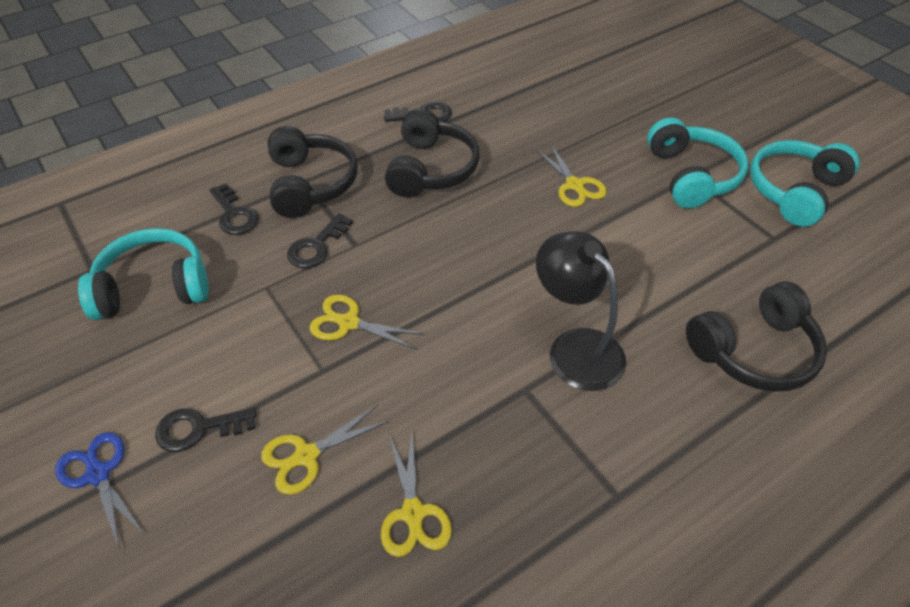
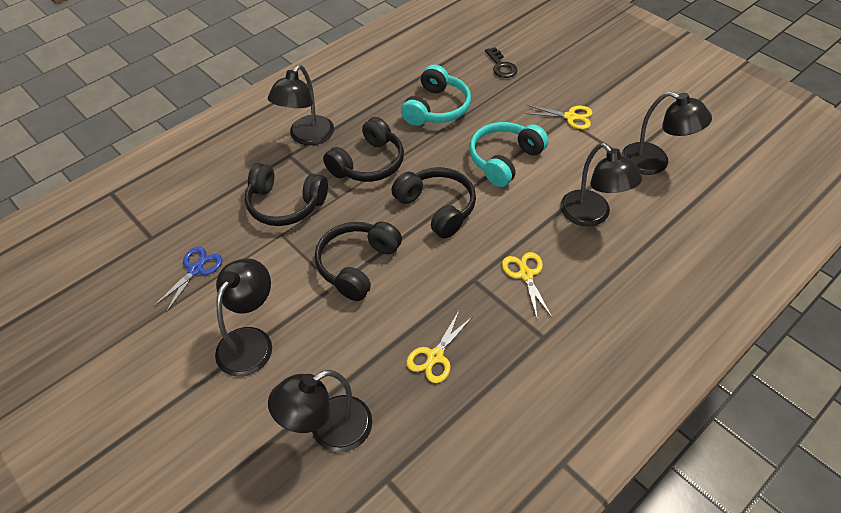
black headphones: 3 -> 4
black key: 4 -> 1
black lamp: 1 -> 5
turquoise headphones: 3 -> 2
yellow scissors: 4 -> 3

